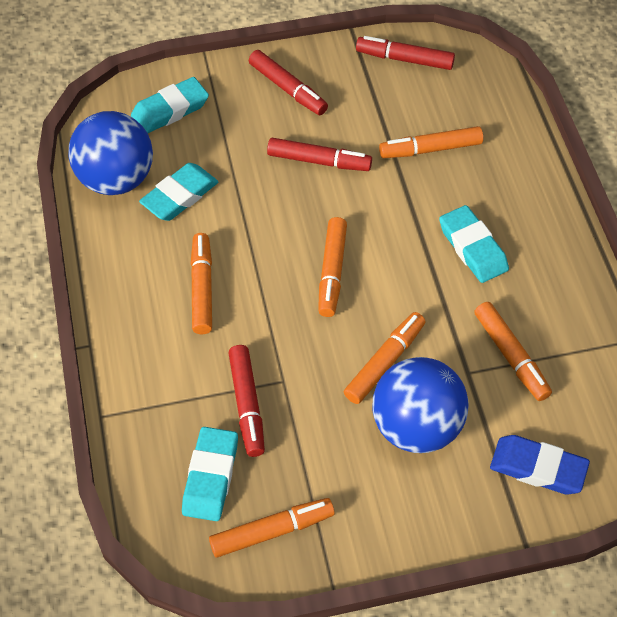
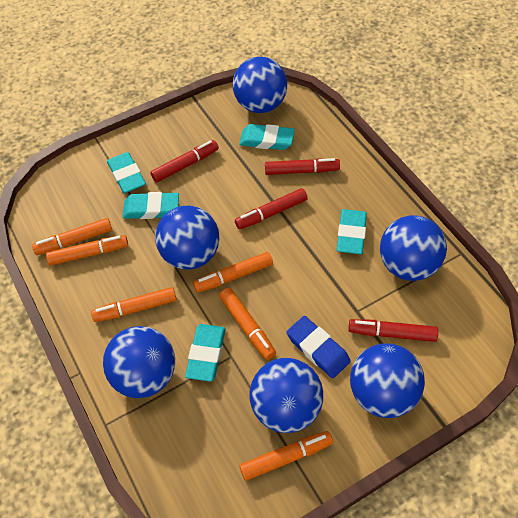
blue ball: 2 -> 6
turquoise eraser: 4 -> 5

